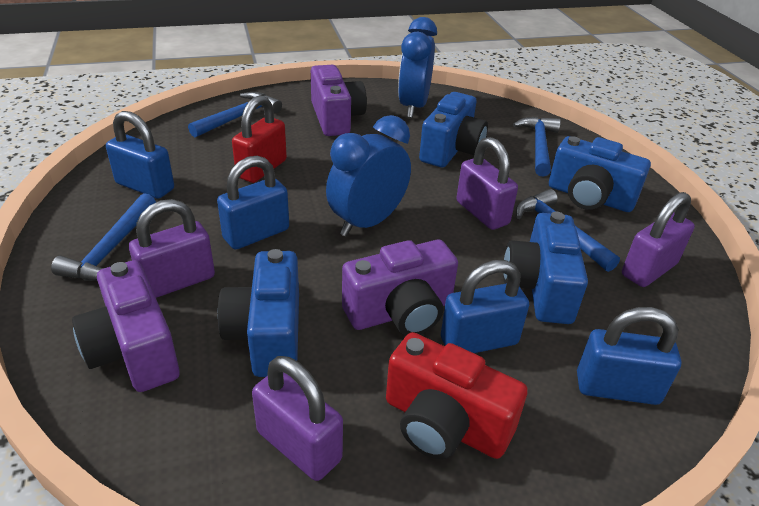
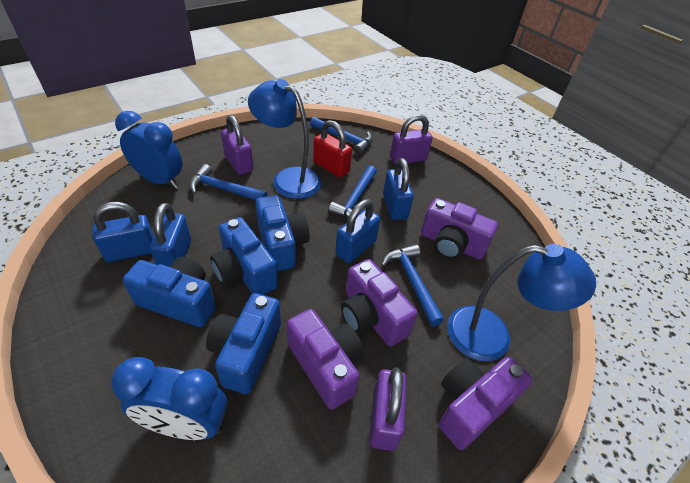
blue lamp: 0 -> 2
purple camera: 3 -> 4
purple padlock: 4 -> 3
red camera: 1 -> 0

